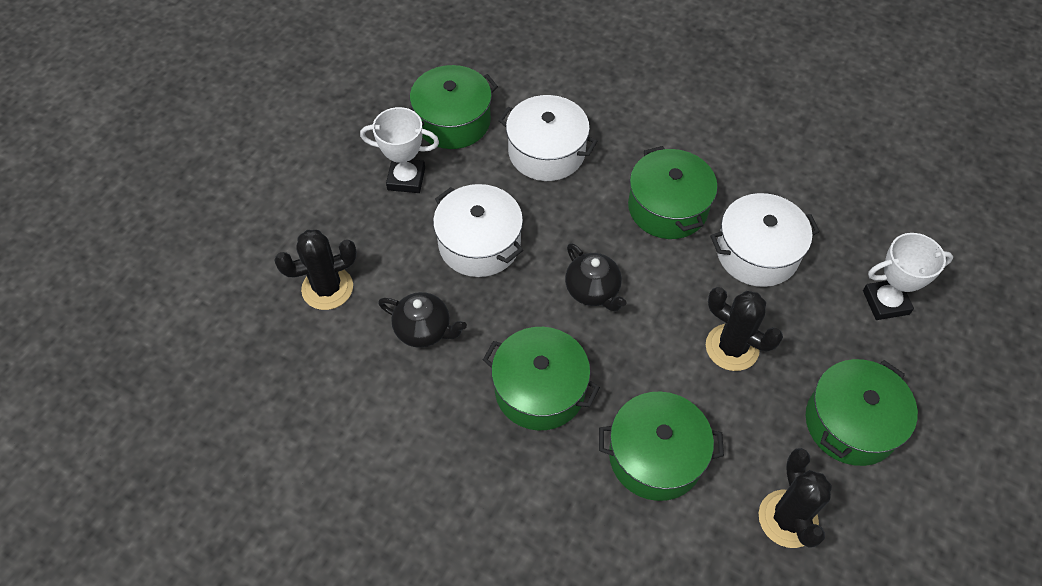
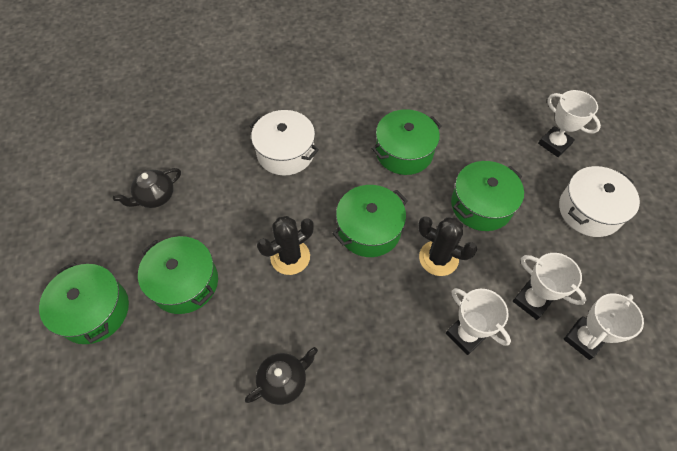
black cactus: 3 -> 2
white pot: 3 -> 2
white trophy: 2 -> 4

